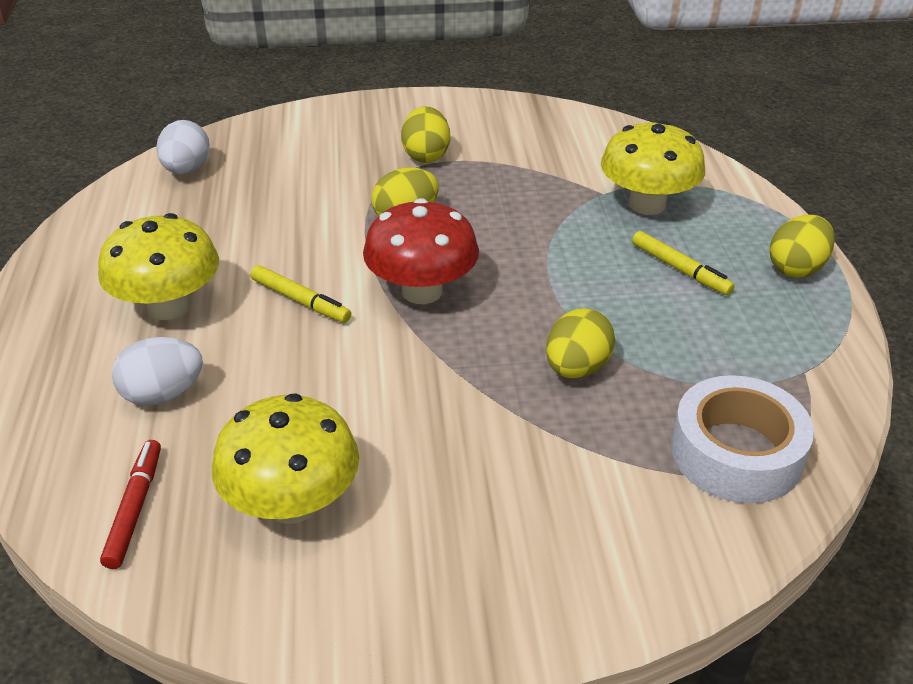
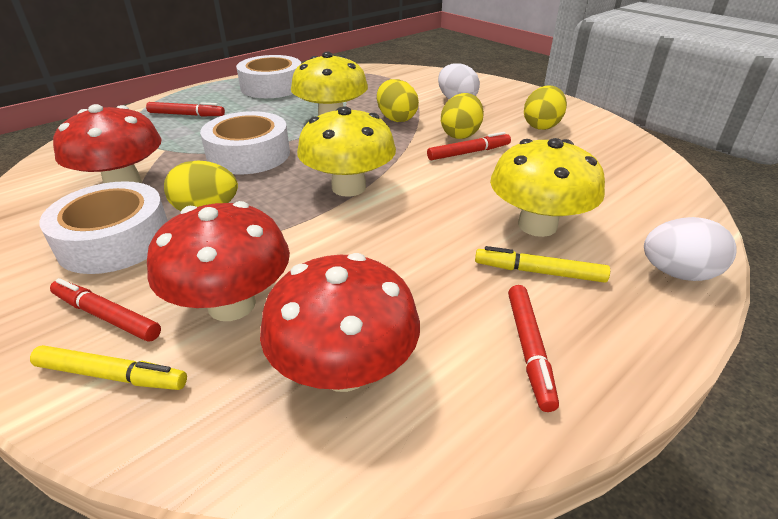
red marker: 1 -> 4
red mushroom: 1 -> 3
white tape: 1 -> 3

